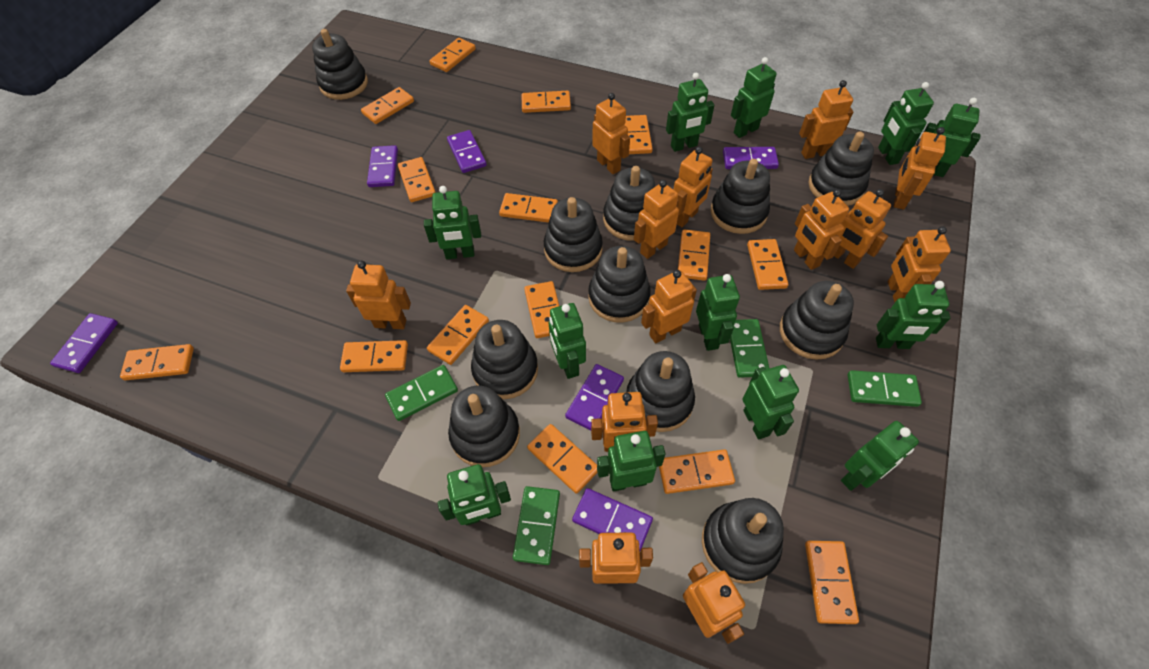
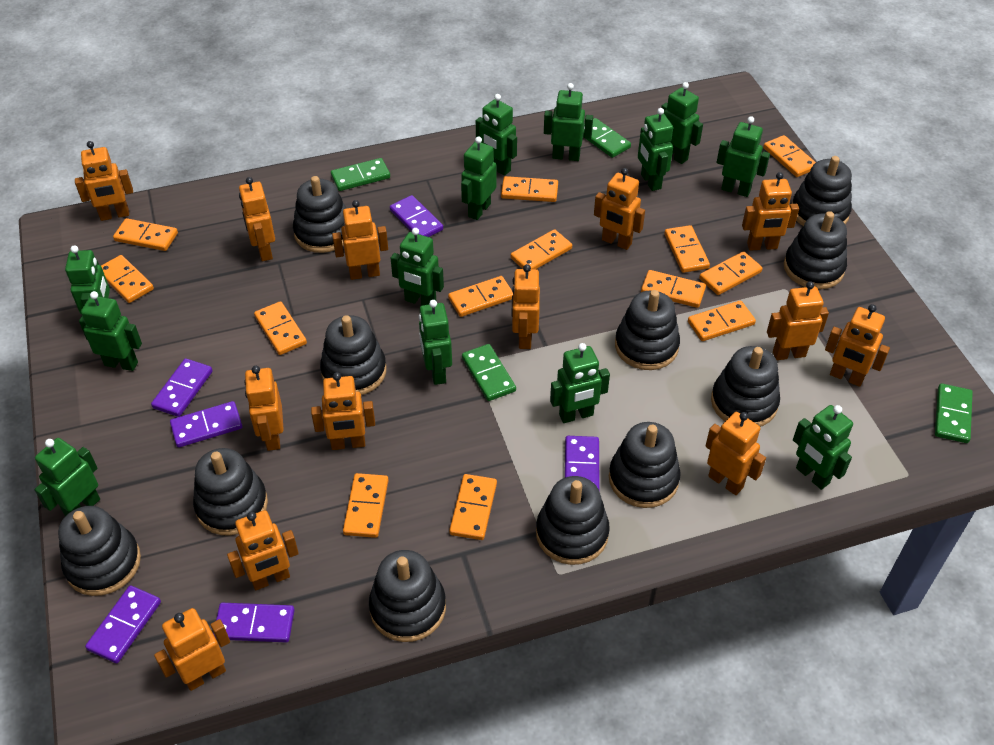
green robot: 12 -> 13
orange domino: 15 -> 13

